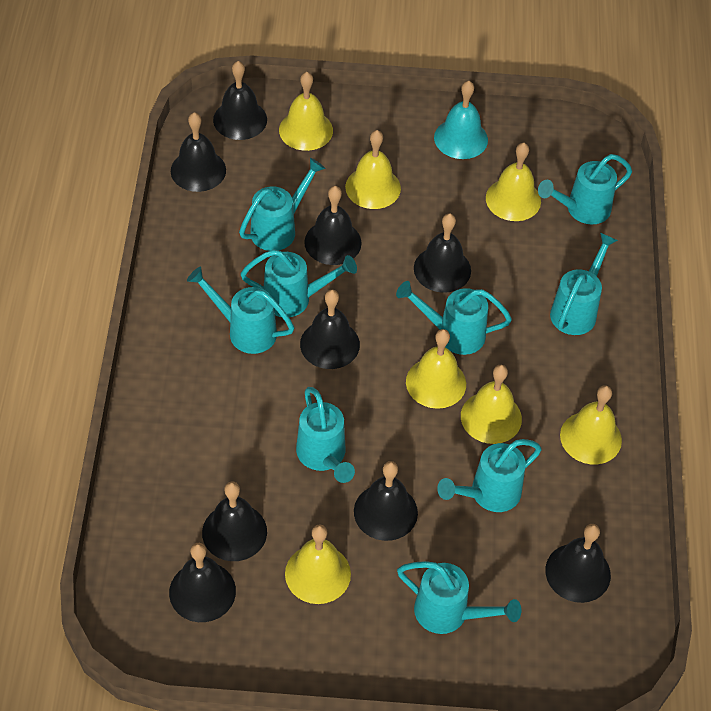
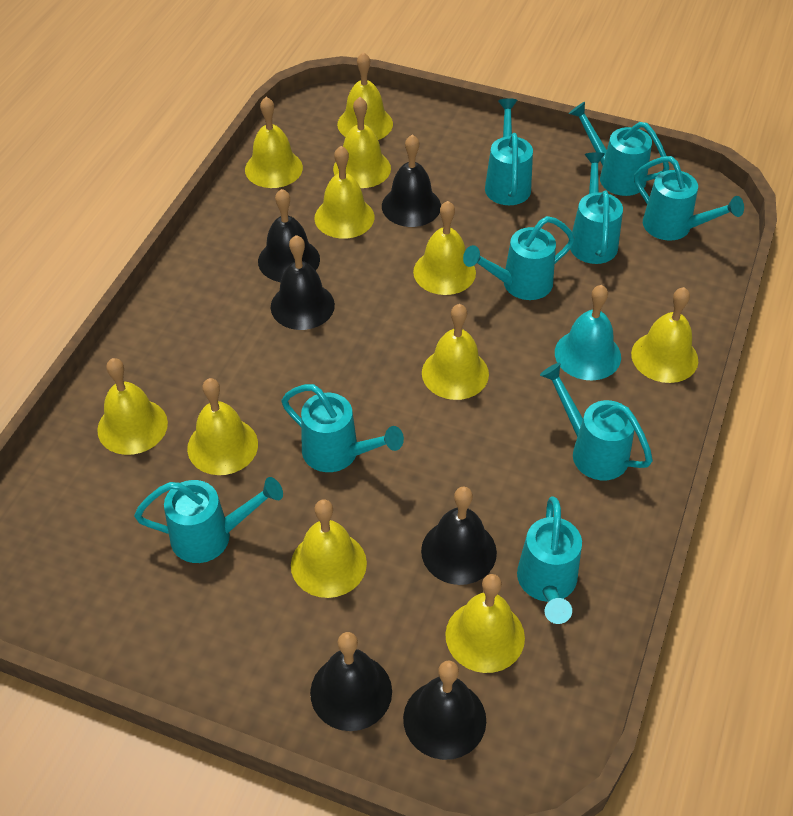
black bell: 9 -> 6
yellow bell: 7 -> 11

